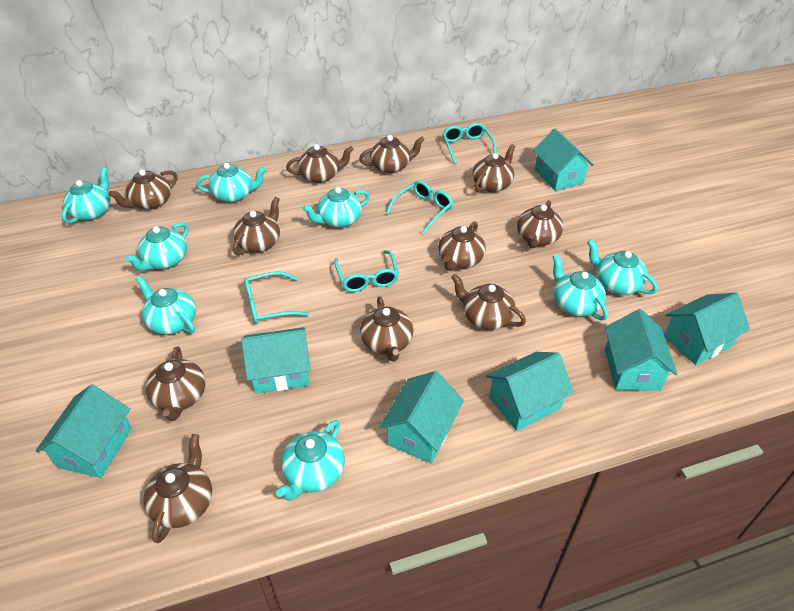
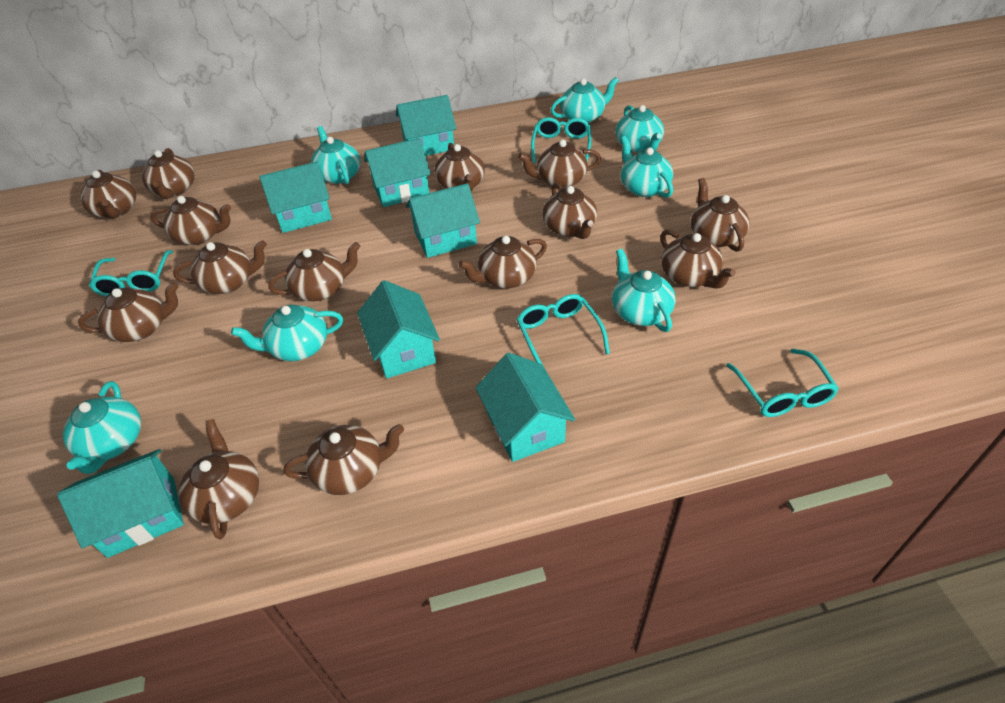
brown teapot: 11 -> 14
turquoise teapot: 8 -> 7

